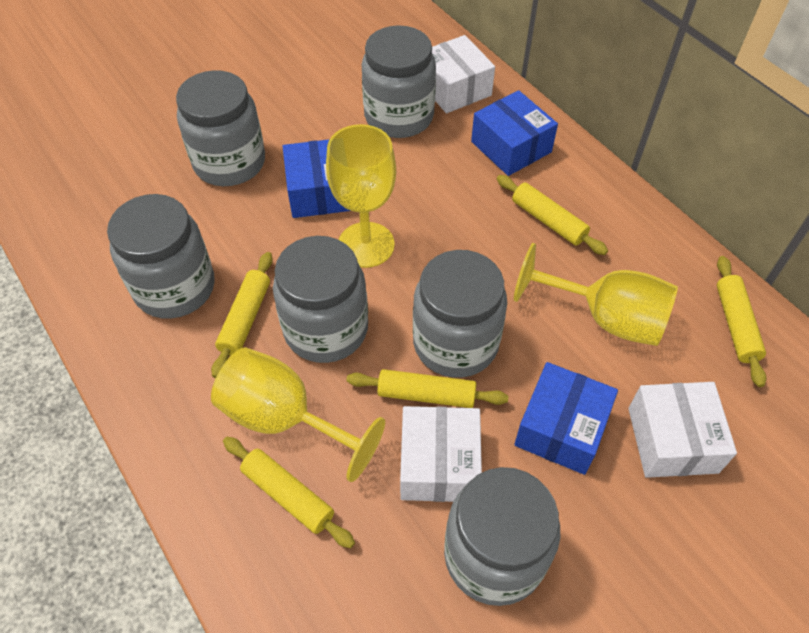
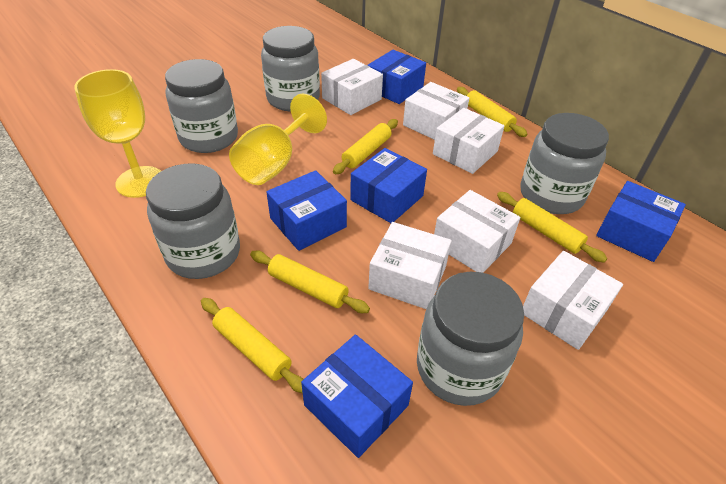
blue box: 3 -> 5
grey jar: 6 -> 5
white box: 3 -> 6
yellow goblet: 3 -> 2

